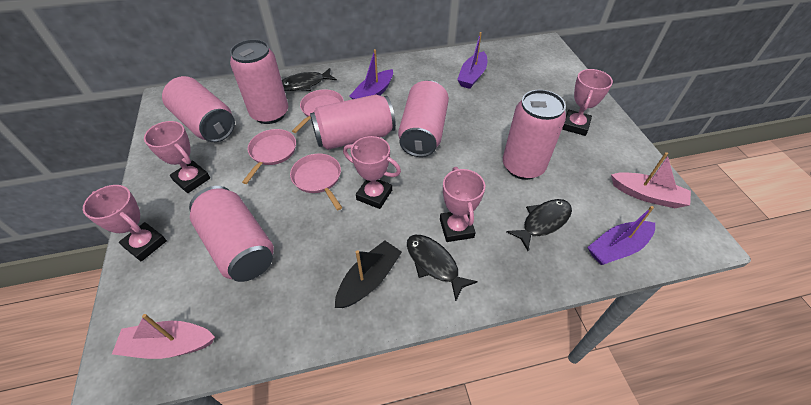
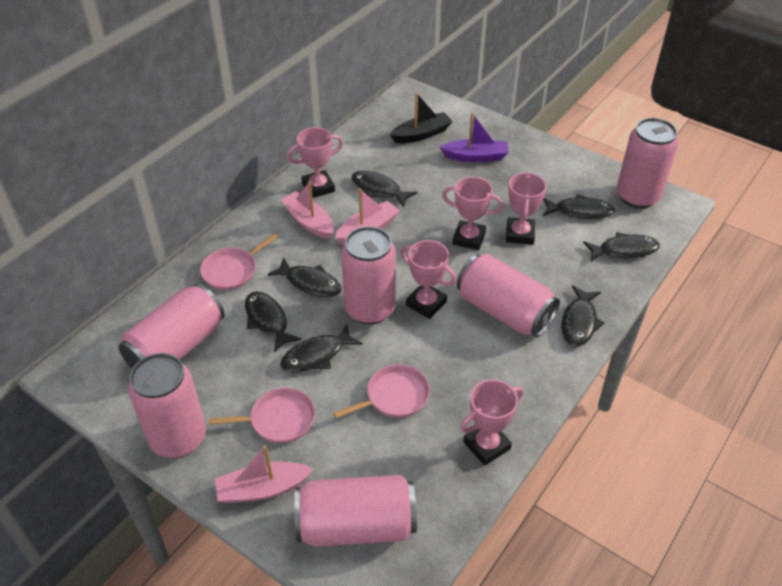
black fish: 3 -> 7
pink boat: 2 -> 3
purple boat: 3 -> 1

